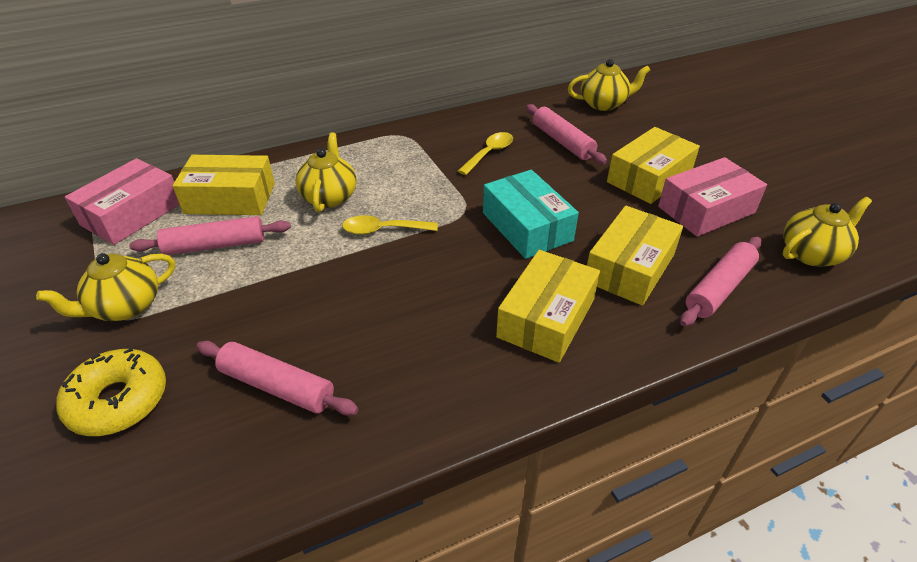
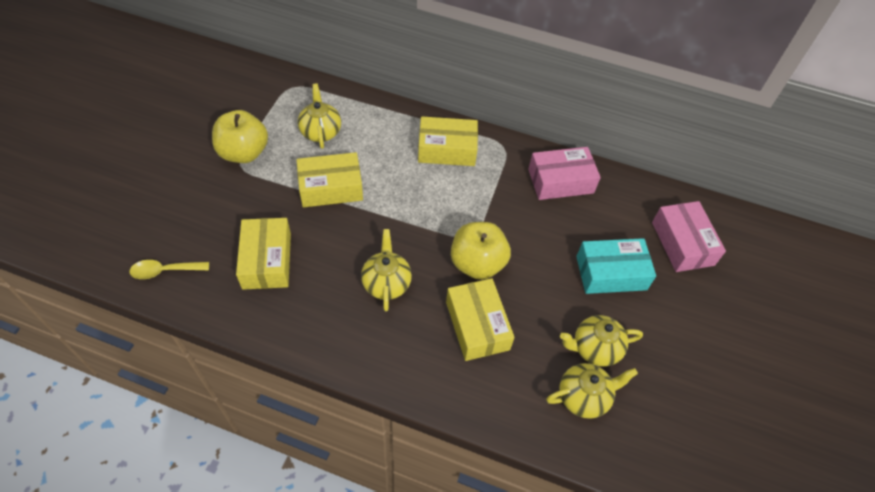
pink rolling pin: 4 -> 0
yellow apple: 0 -> 2
yellow donut: 1 -> 0
yellow spoon: 2 -> 1

